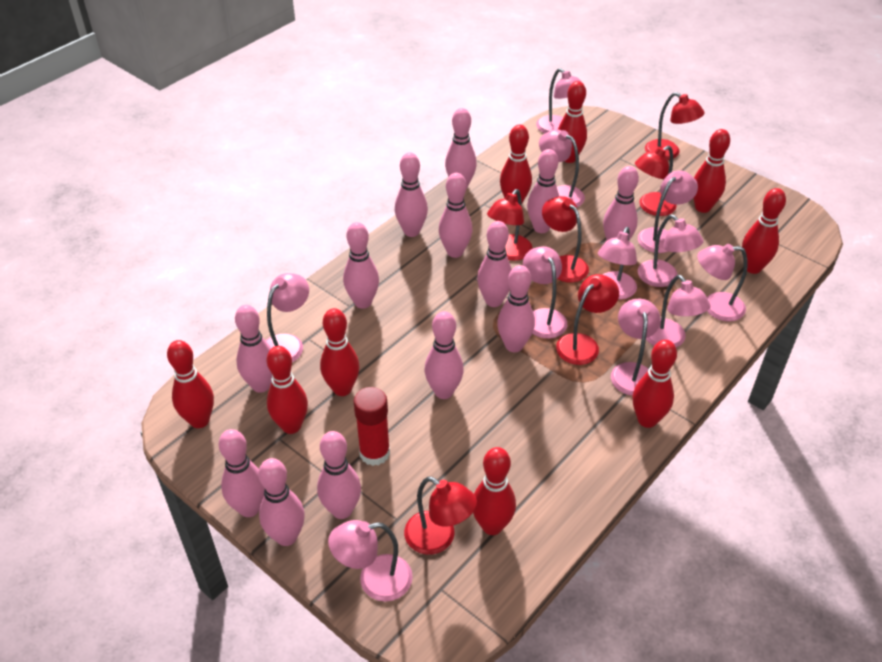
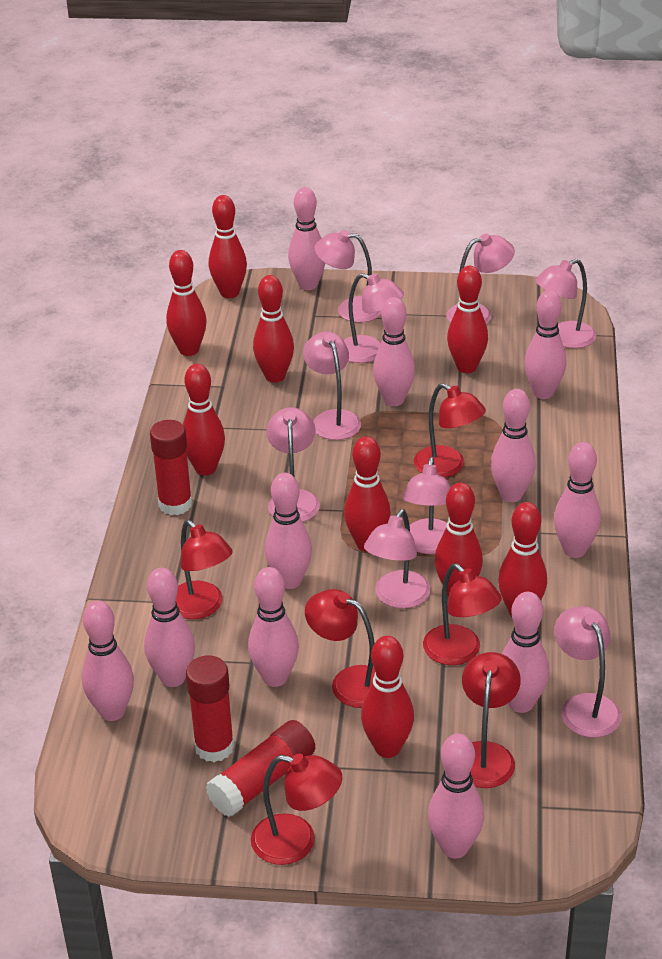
pink bowling pin: 13 -> 11
pink lamp: 11 -> 9
red glue stick: 1 -> 3

